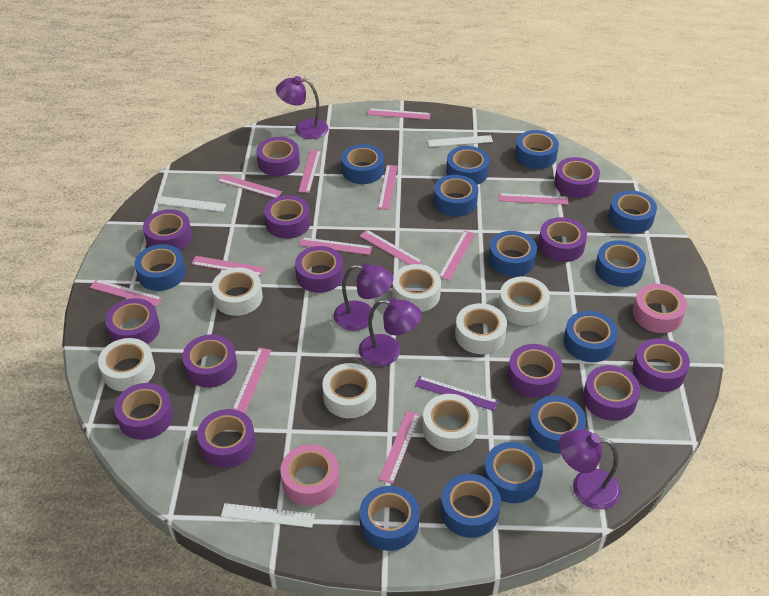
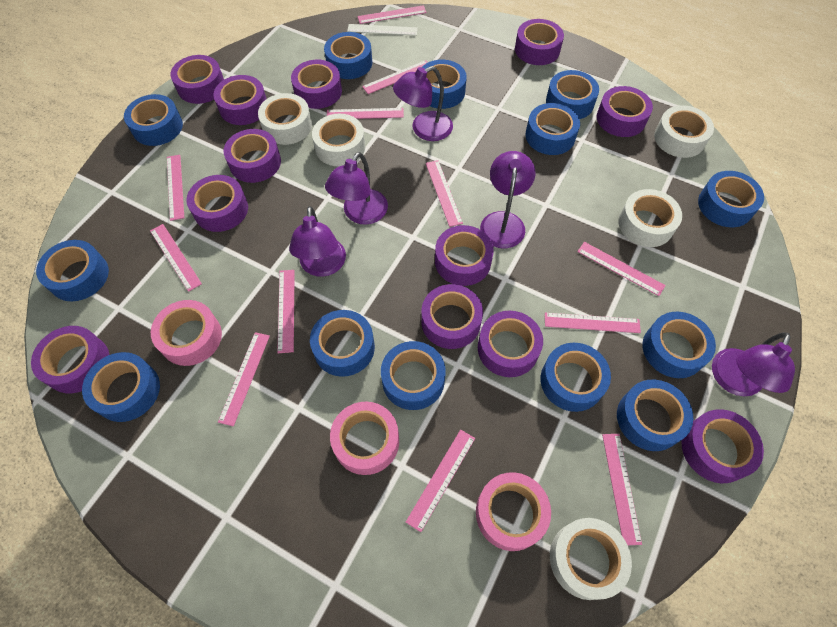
pink tape: 2 -> 3
purple lamp: 4 -> 5
purple ruler: 1 -> 0
purple tape: 13 -> 12
white ruler: 3 -> 1
white tape: 7 -> 5

